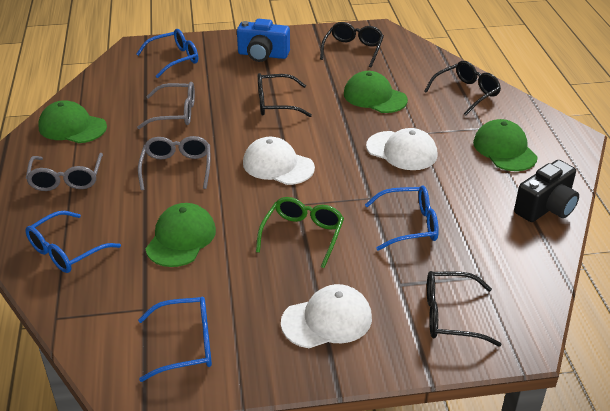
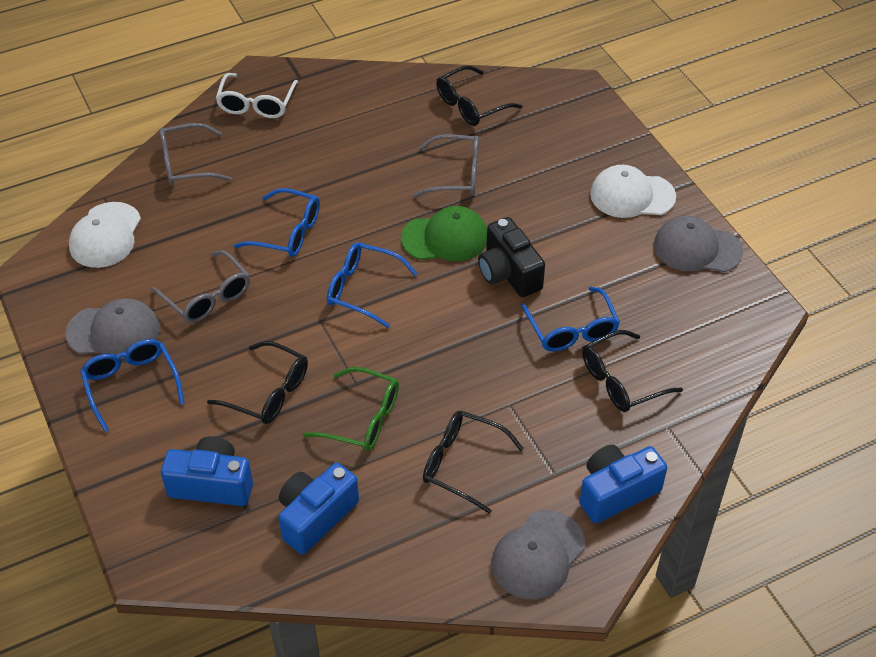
blue camera: 1 -> 3
green cap: 4 -> 1
grey cap: 0 -> 3
white cap: 3 -> 2
white glasses: 0 -> 1

